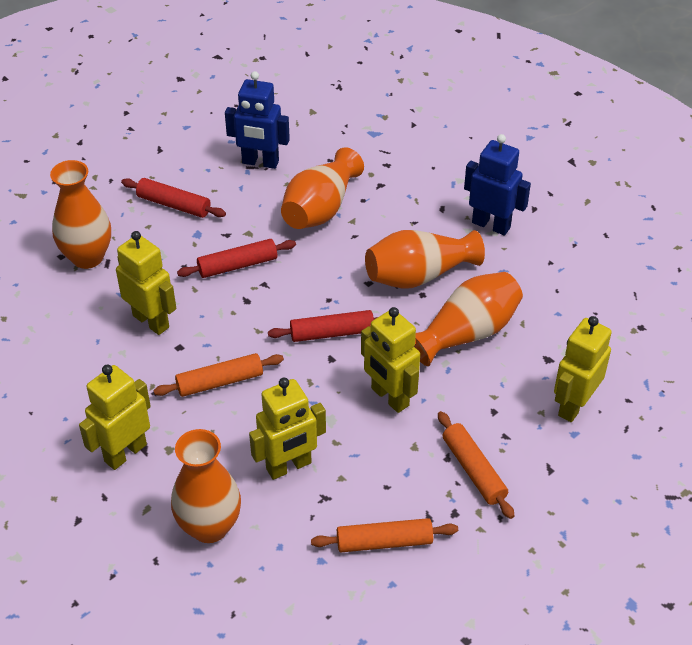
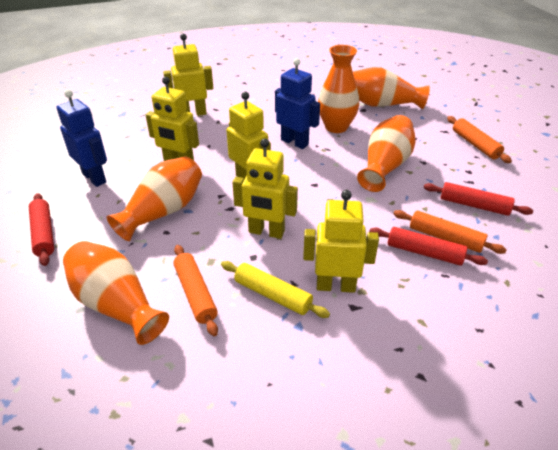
yellow rolling pin: 0 -> 1

